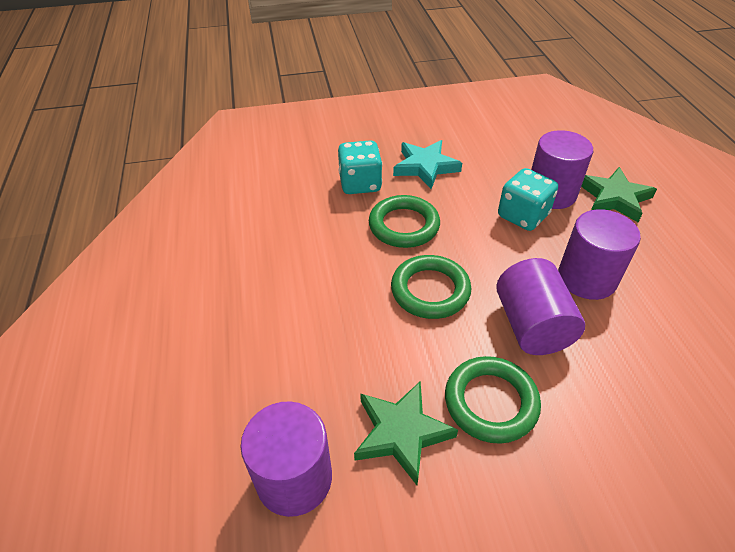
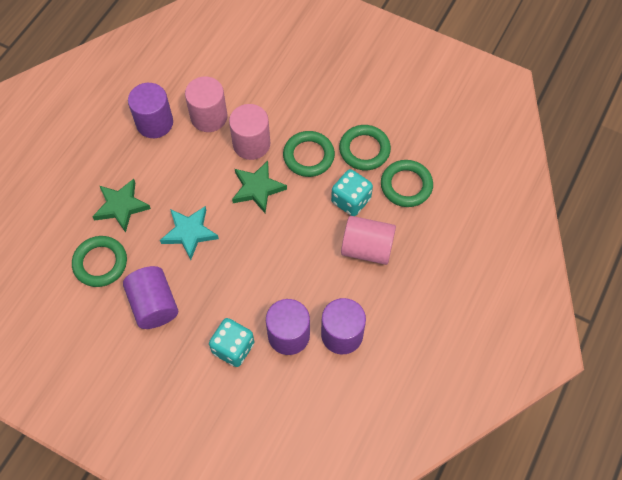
green ring: 3 -> 4
pink cylinder: 0 -> 3

